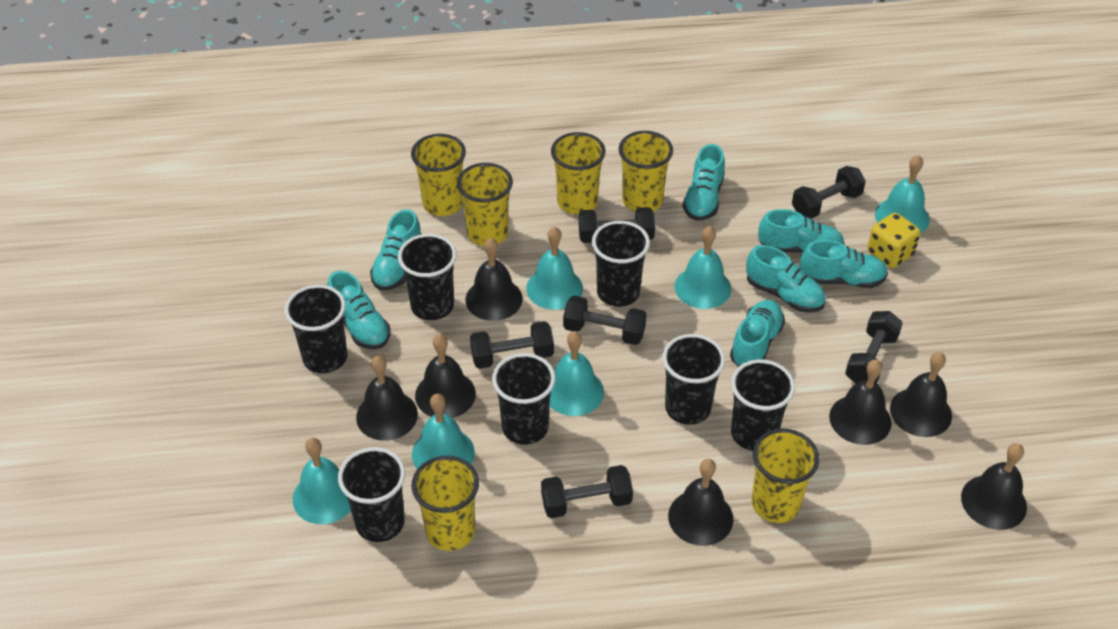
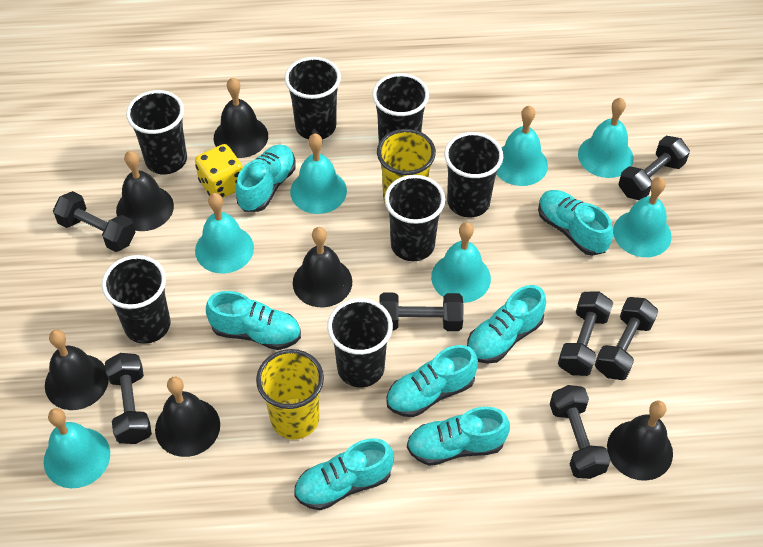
black bell: 7 -> 6
black dumbbell: 6 -> 7
turquoise bell: 6 -> 7
yellow cup: 6 -> 2

